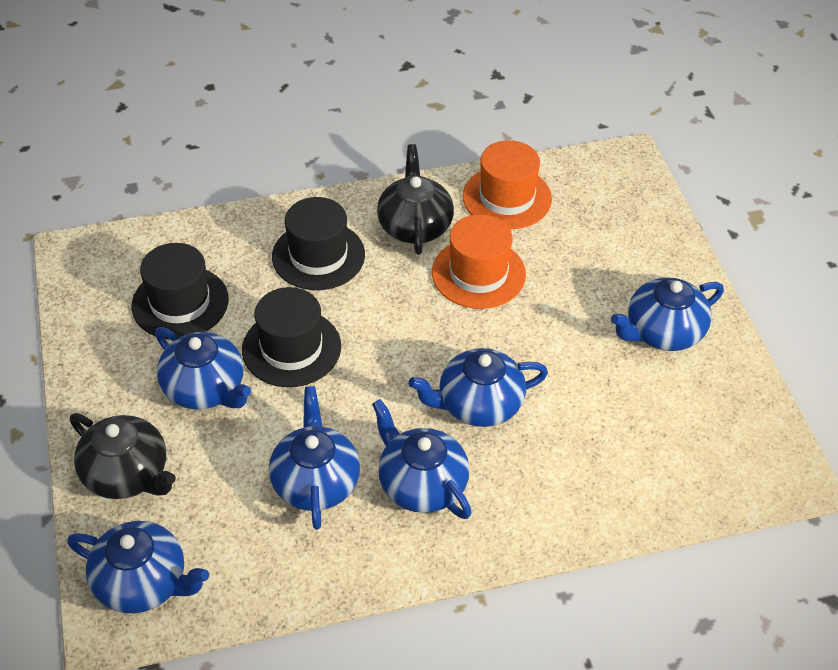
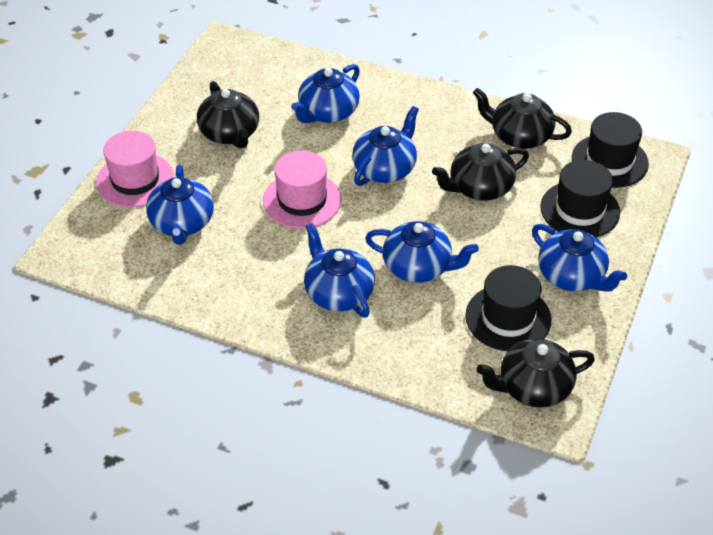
black teapot: 2 -> 4
orange hat: 2 -> 0
pink hat: 0 -> 2

